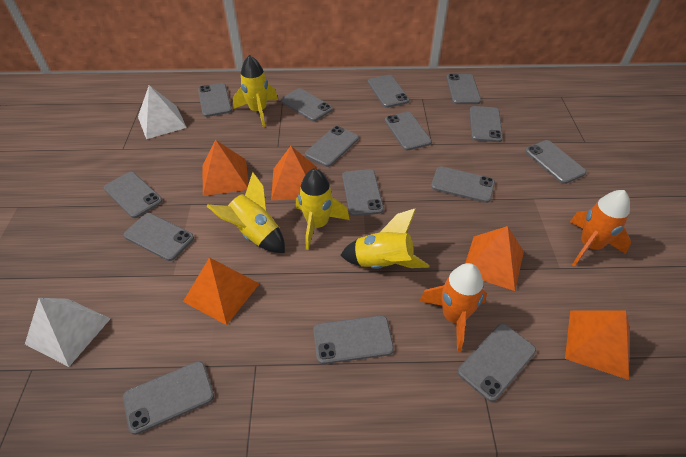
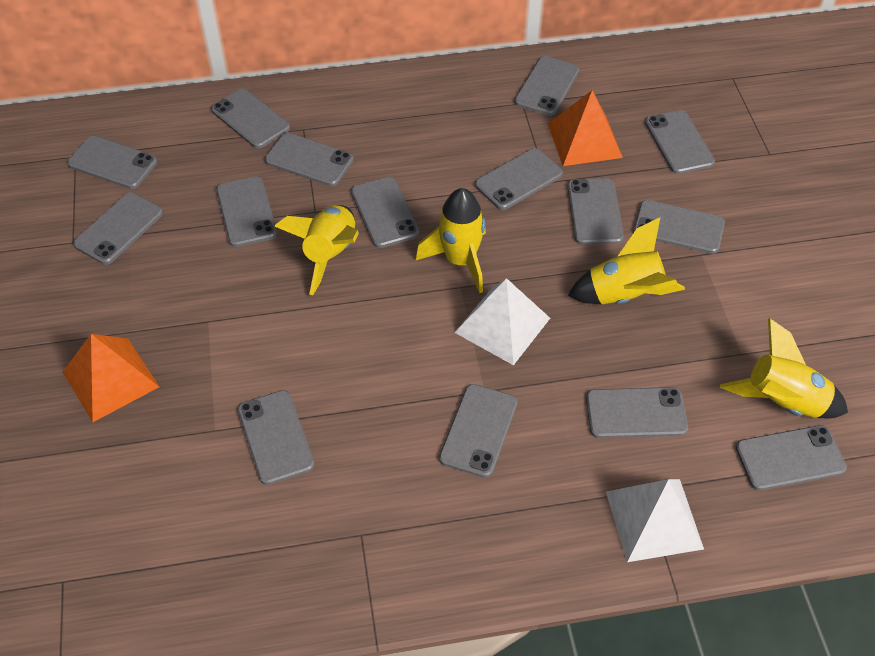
orange pyramid: 5 -> 2
orange rocket: 2 -> 0

